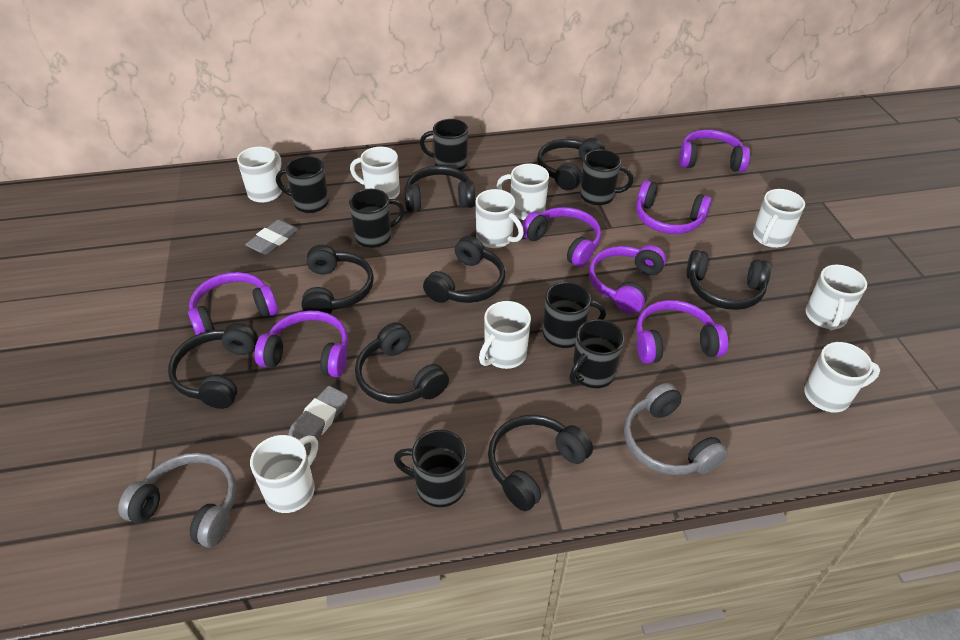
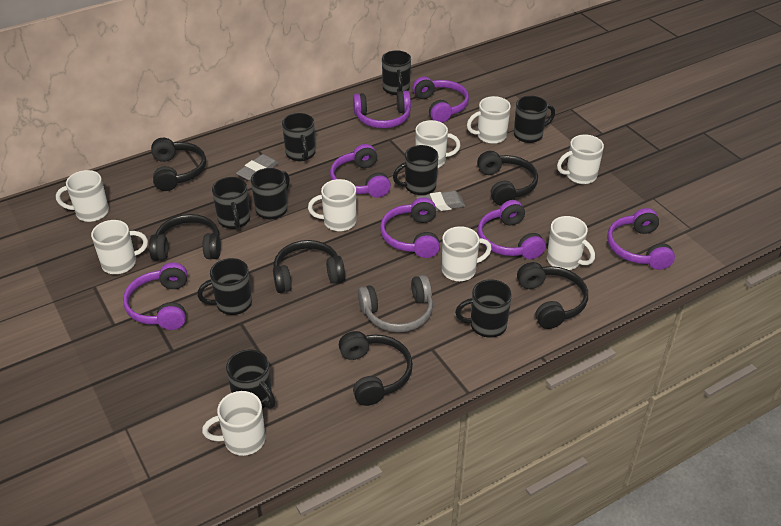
black headphones: 8 -> 6
black mug: 7 -> 9
grey headphones: 2 -> 1

